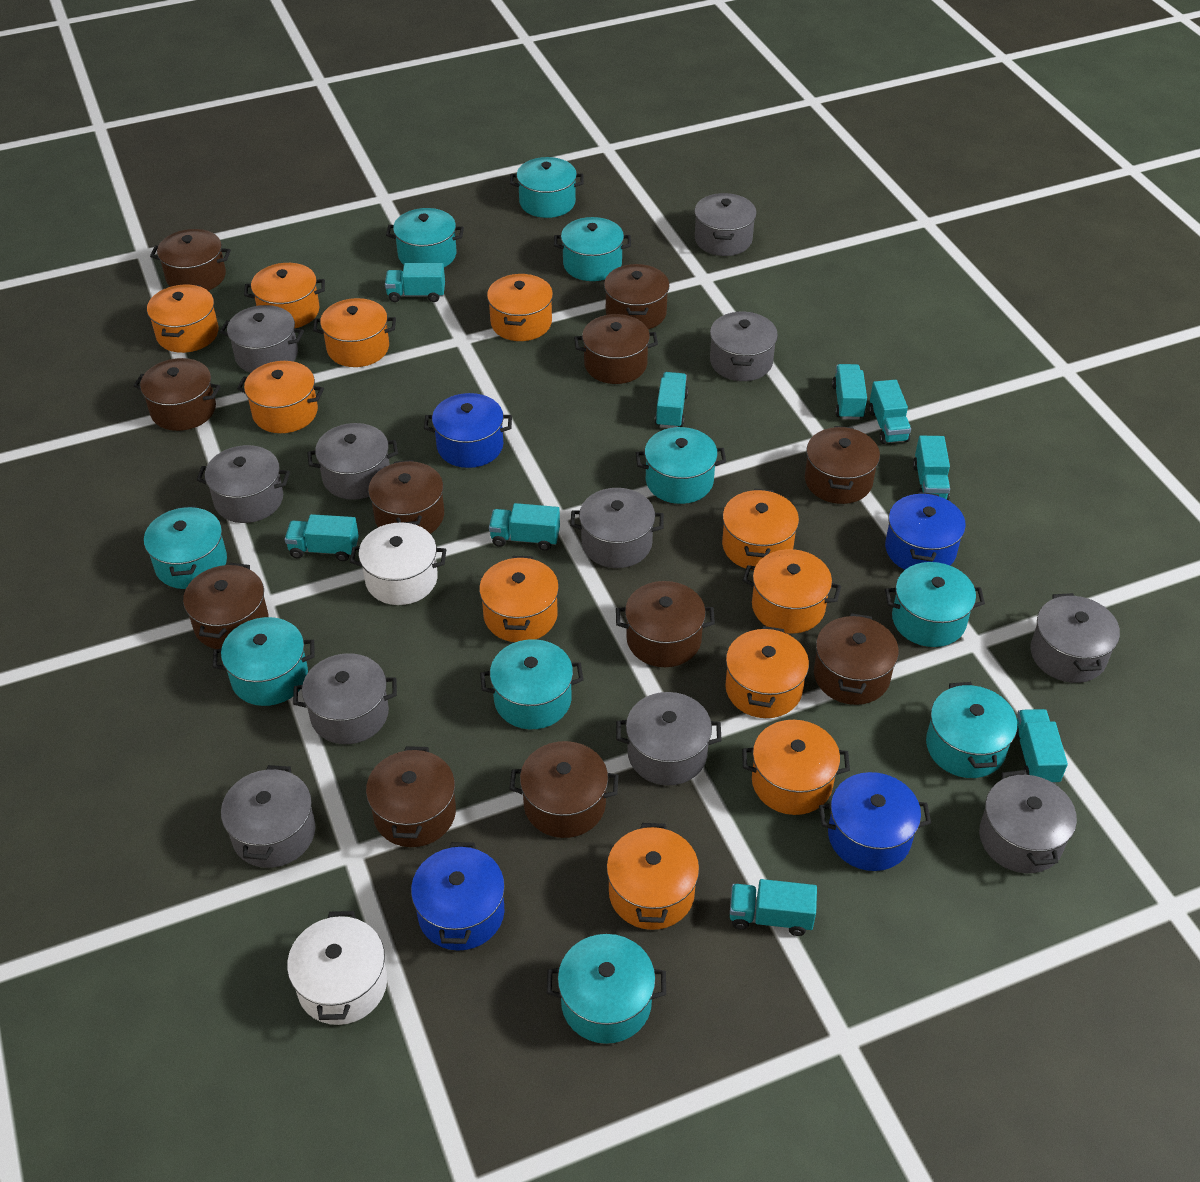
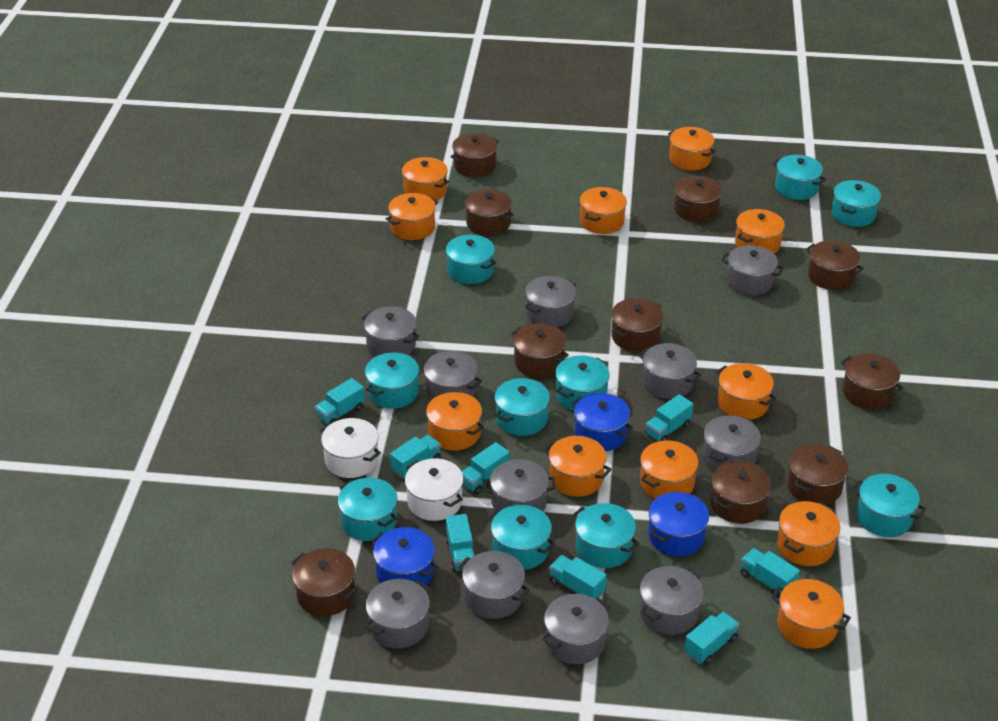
blue pot: 4 -> 3
brown pot: 11 -> 10
turquoise truck: 9 -> 8

